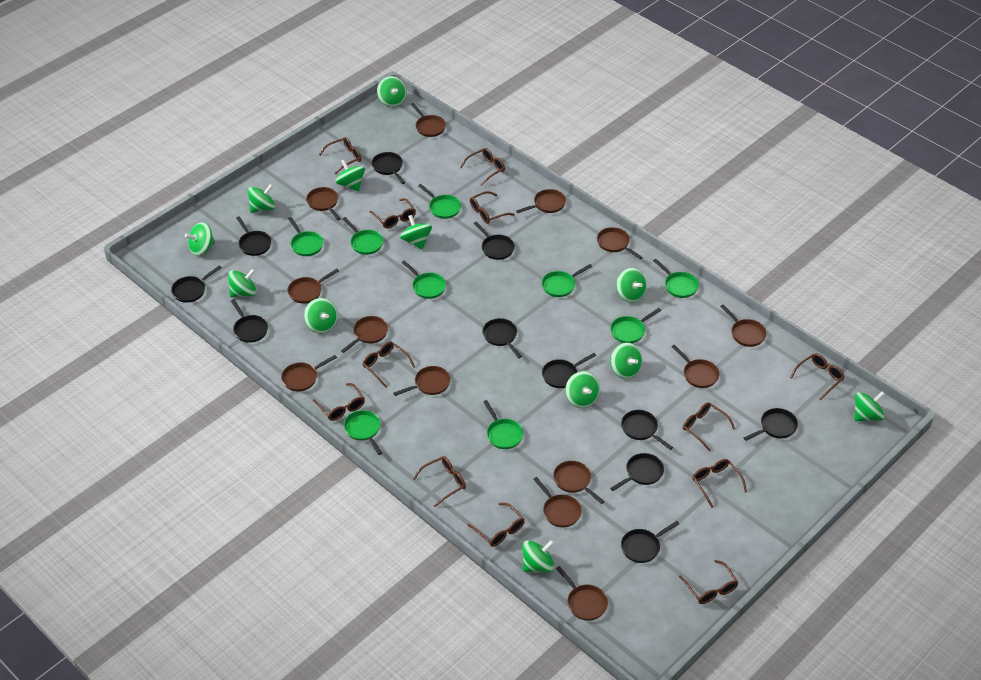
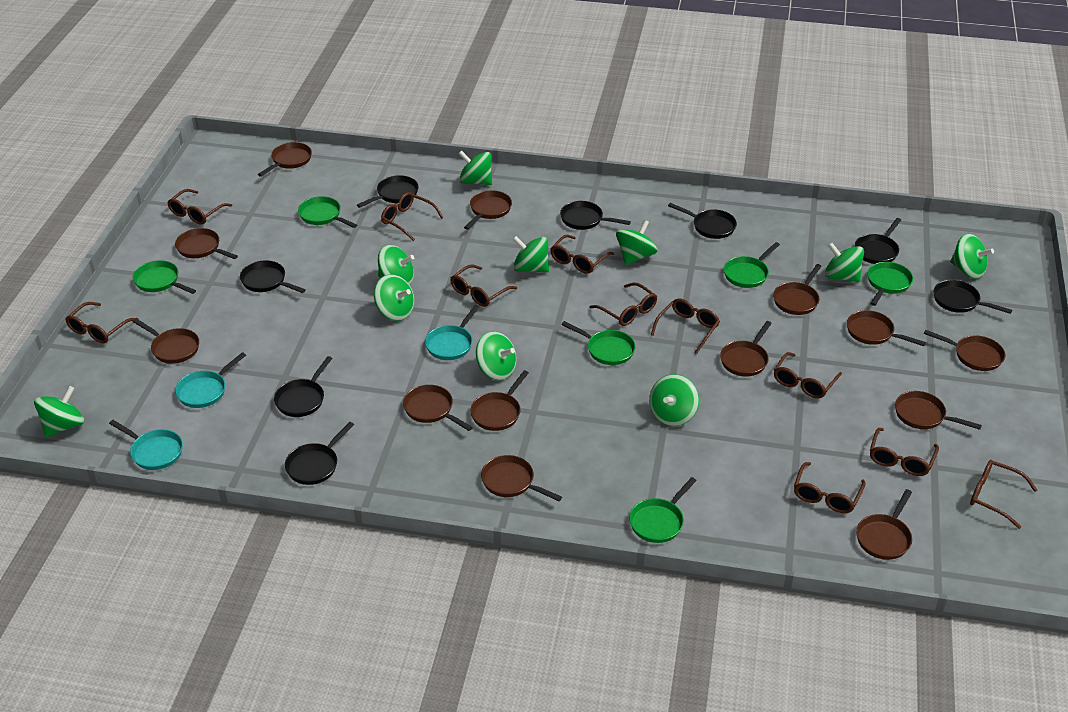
black pan: 11 -> 8
brown glasses: 12 -> 11
green pan: 9 -> 6
green spinning top: 12 -> 10
turquoise pan: 0 -> 3

